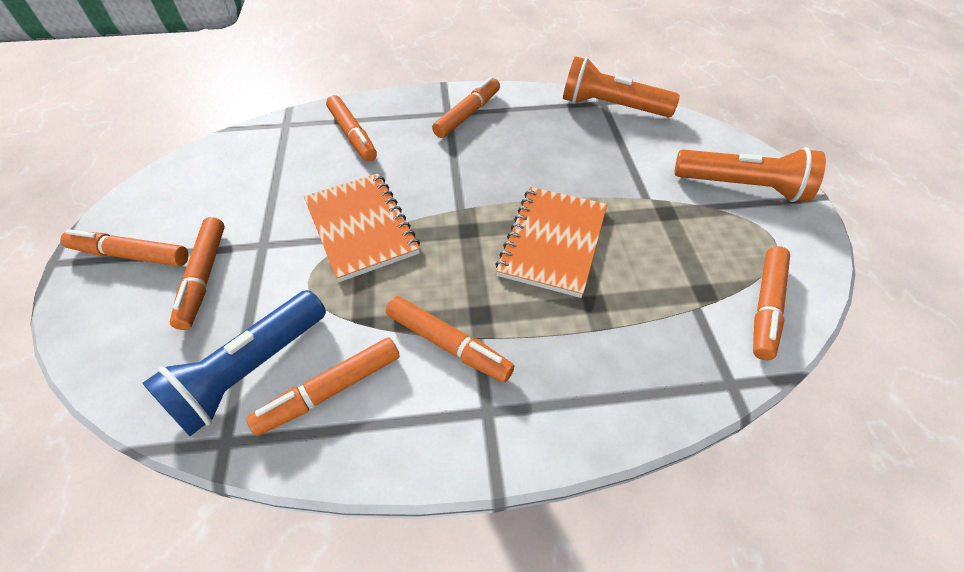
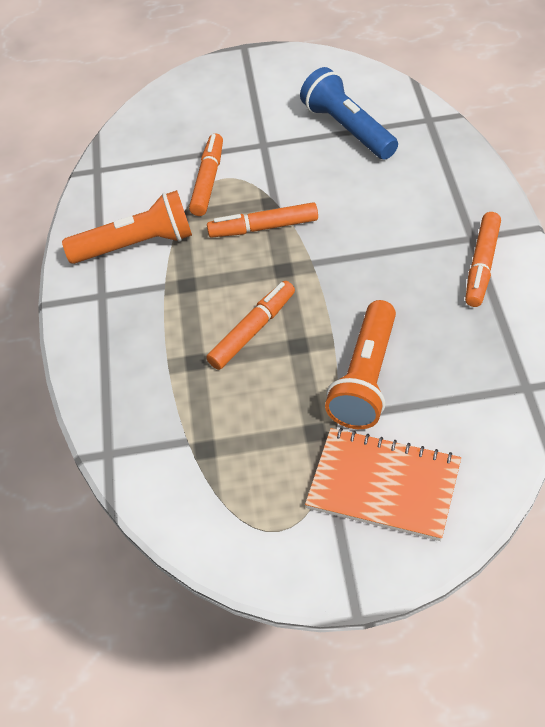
orange marker: 7 -> 4
orange notebook: 2 -> 1

